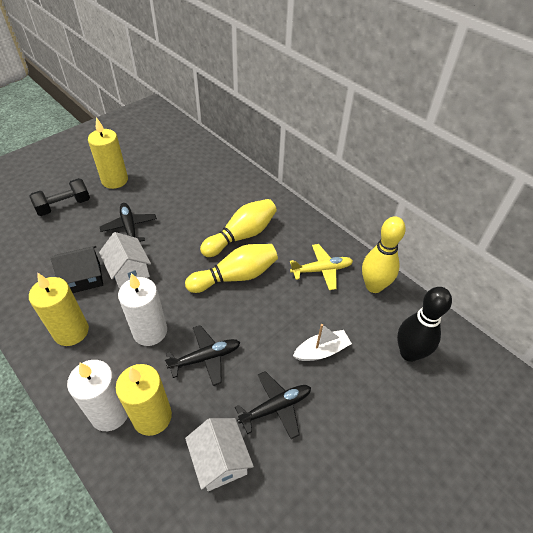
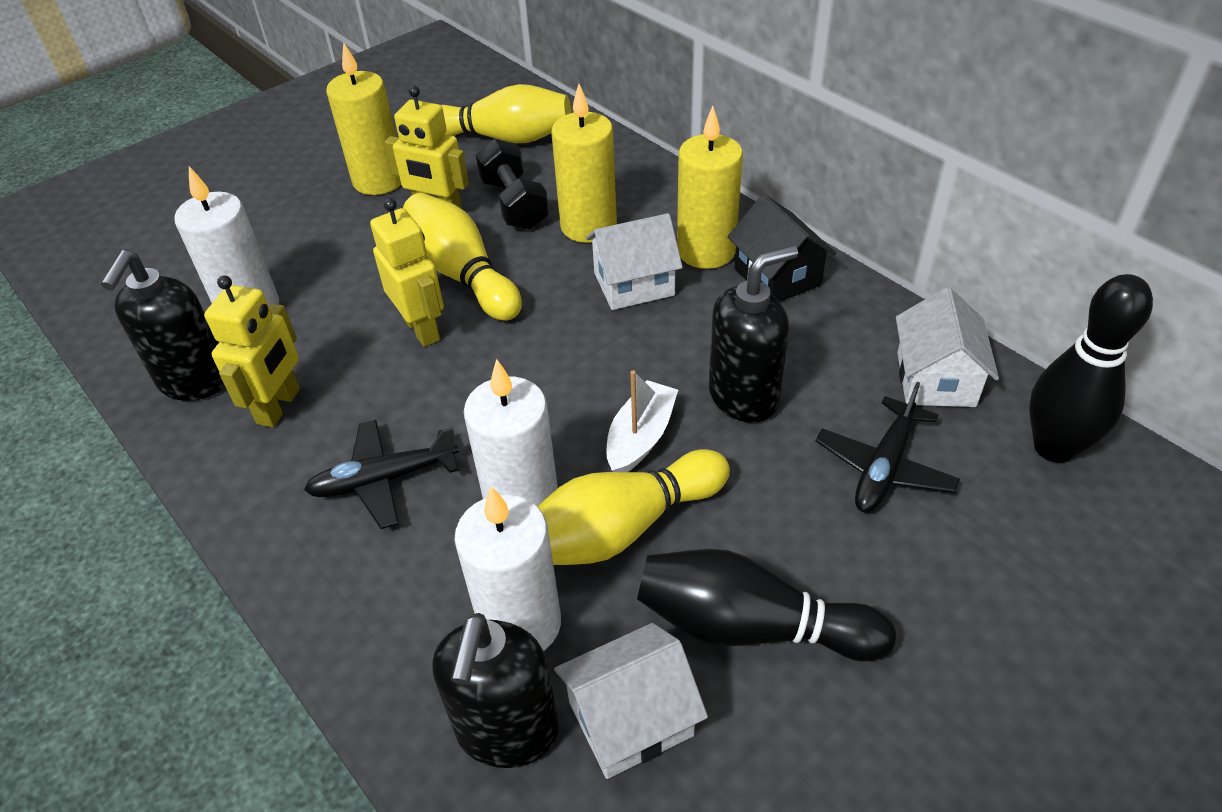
black bowling pin: 1 -> 2
black plane: 3 -> 2
black soap dispenser: 0 -> 3
white candle: 2 -> 3
white house: 2 -> 3
yellow plane: 1 -> 0
yellow robot: 0 -> 3

